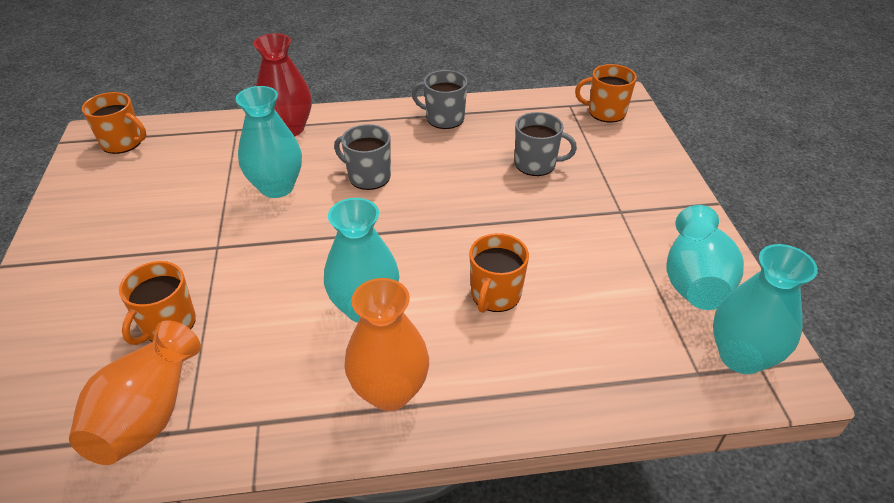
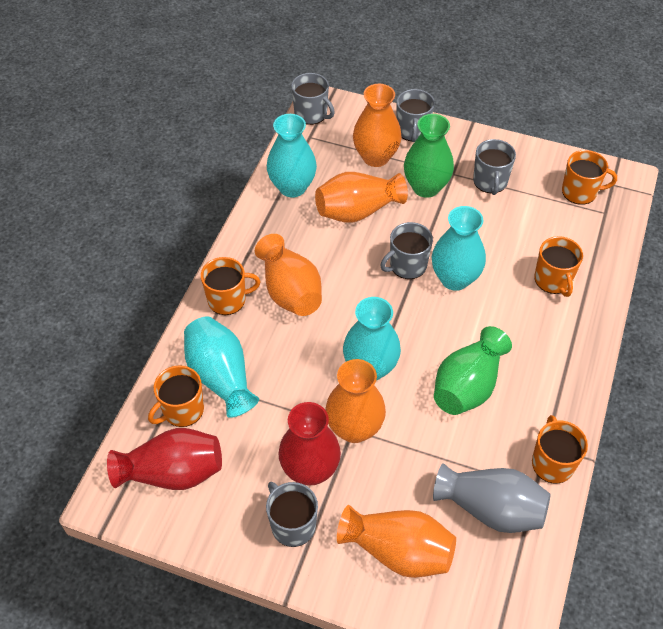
green vase: 0 -> 2
grey mug: 3 -> 5
grey vase: 0 -> 1
orange mug: 4 -> 5
orange vase: 2 -> 5
red vase: 1 -> 2

